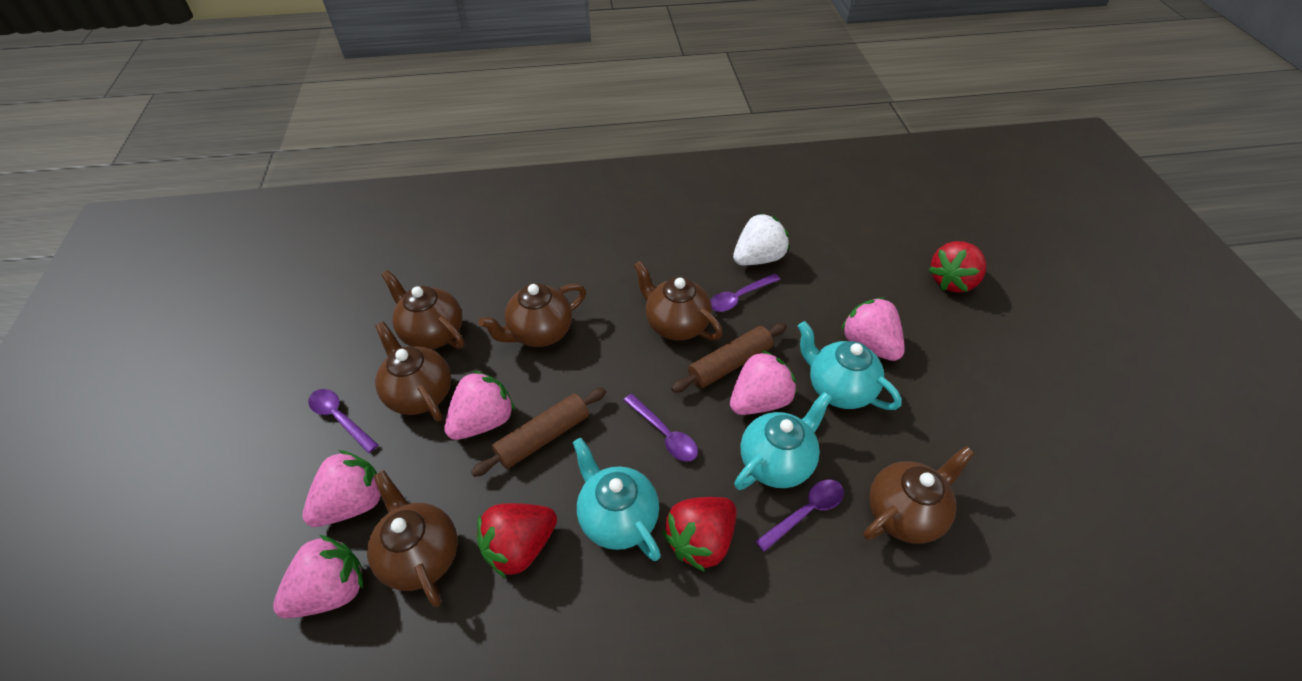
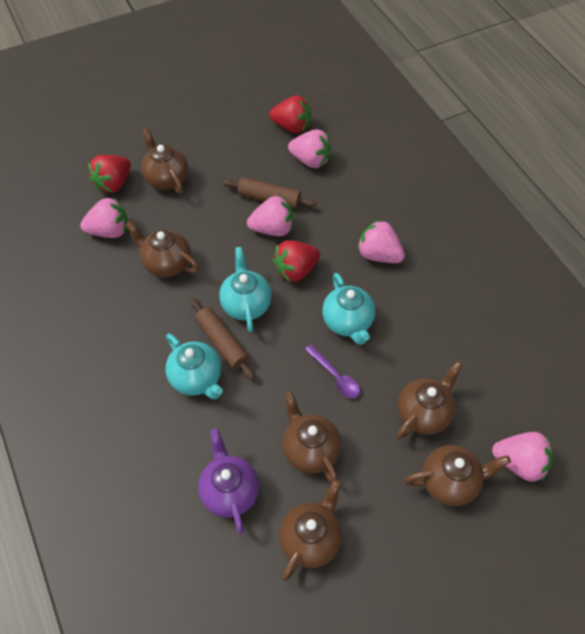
purple spoon: 4 -> 1
purple teapot: 0 -> 1
white strawberry: 1 -> 0

